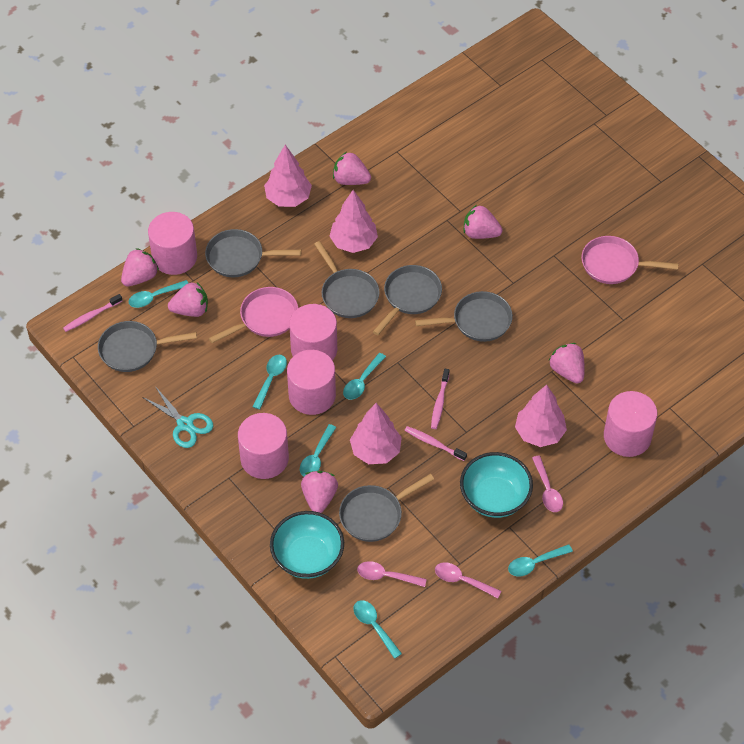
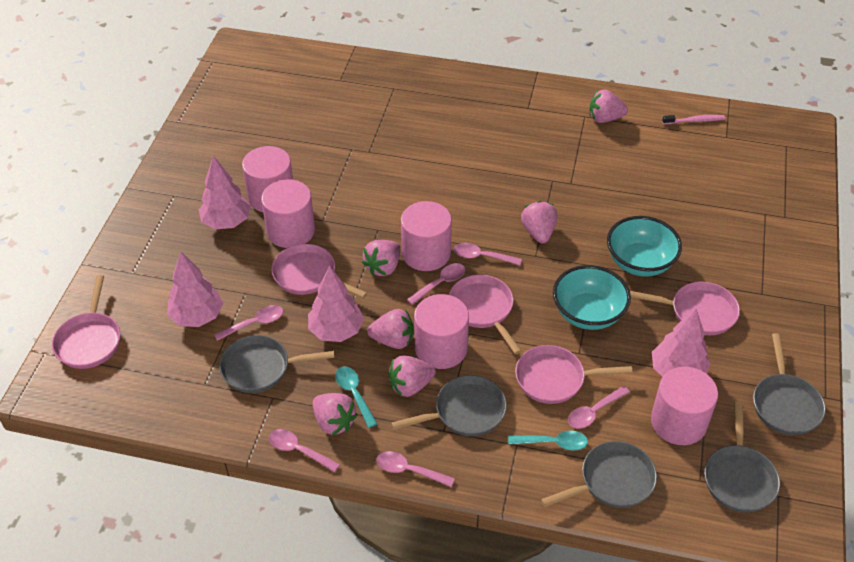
grey pan: 6 -> 5
pink pan: 2 -> 5
pink spoon: 3 -> 6
pink toothbrush: 3 -> 1
turquoise scissors: 1 -> 0
turquoise spoon: 6 -> 2

